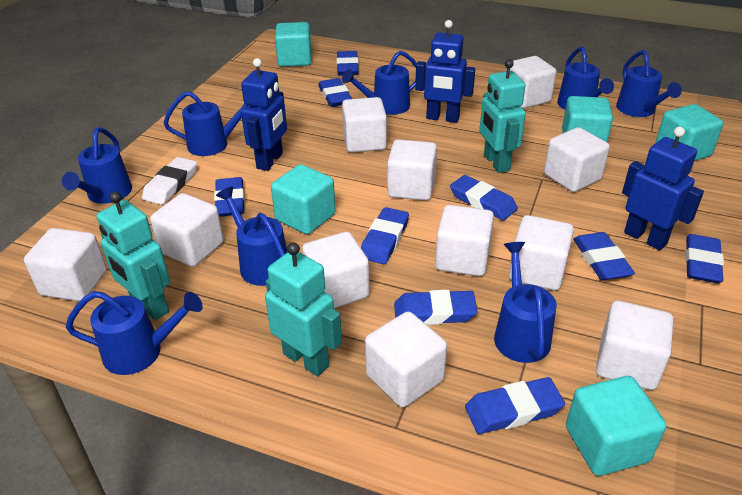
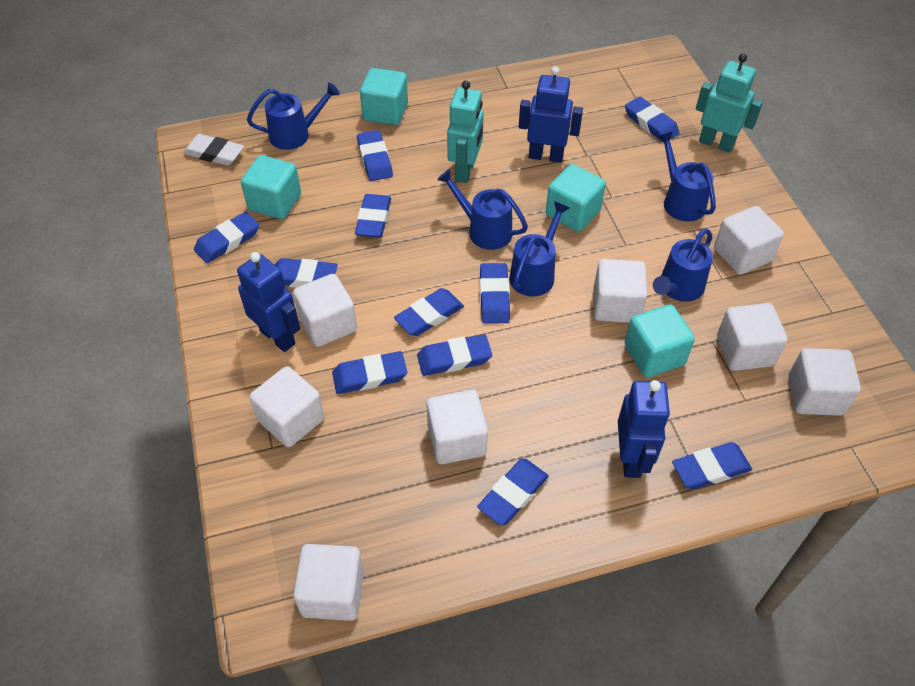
blue eraser: 9 -> 11
blue watering can: 8 -> 5
turquoise cube: 5 -> 4
turquoise robot: 3 -> 2
white cube: 11 -> 8

